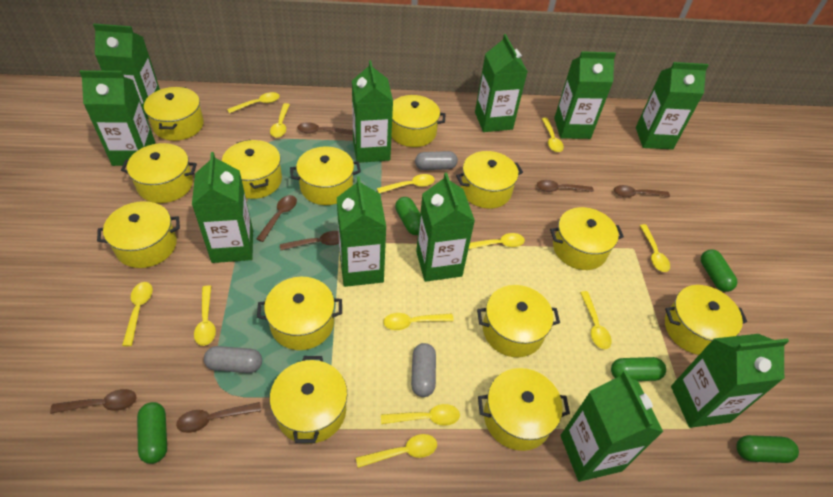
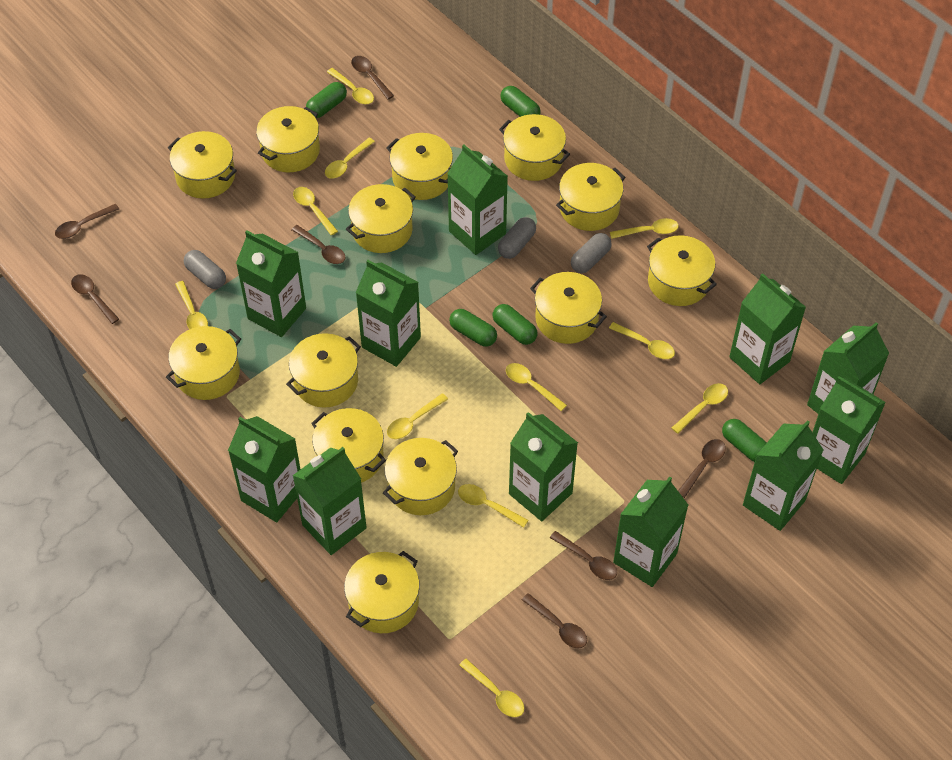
yellow spoon: 12 -> 11

